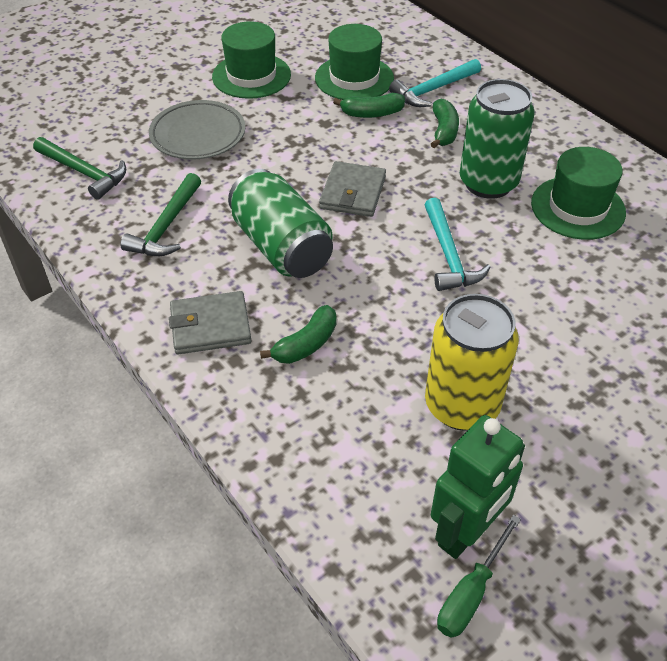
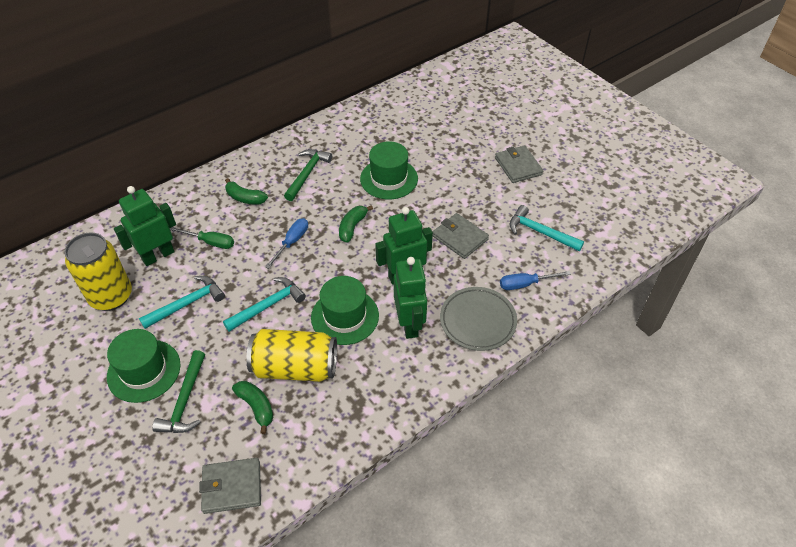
blue screwdriver: 0 -> 2
green can: 2 -> 0
green robot: 1 -> 3
grey wallet: 2 -> 3
turquoise hammer: 2 -> 3
yellow can: 1 -> 2

